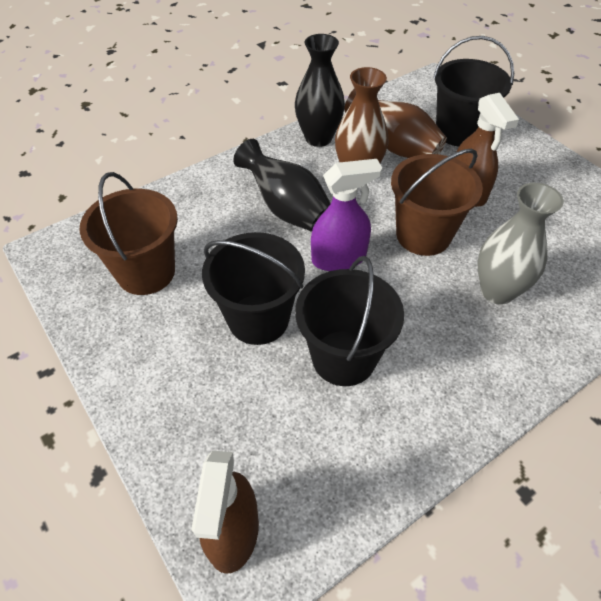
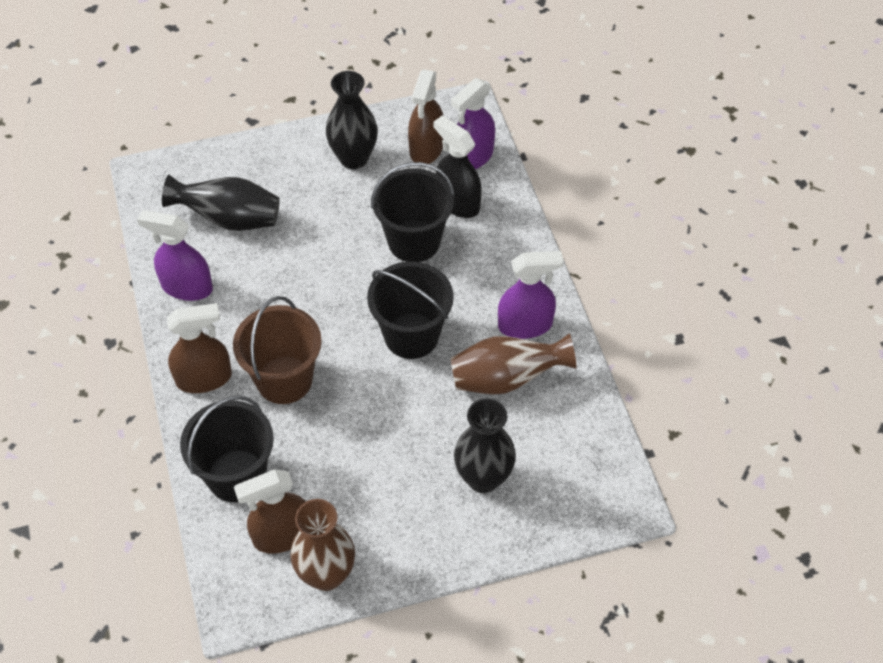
black spray bottle: 0 -> 1
black vase: 2 -> 3
brown bucket: 2 -> 1
brown spray bottle: 2 -> 3
grey vase: 1 -> 0
purple spray bottle: 1 -> 3

